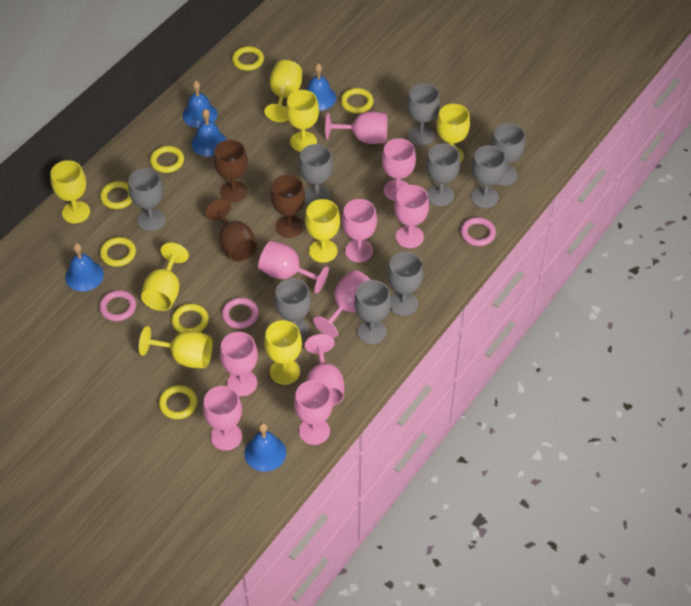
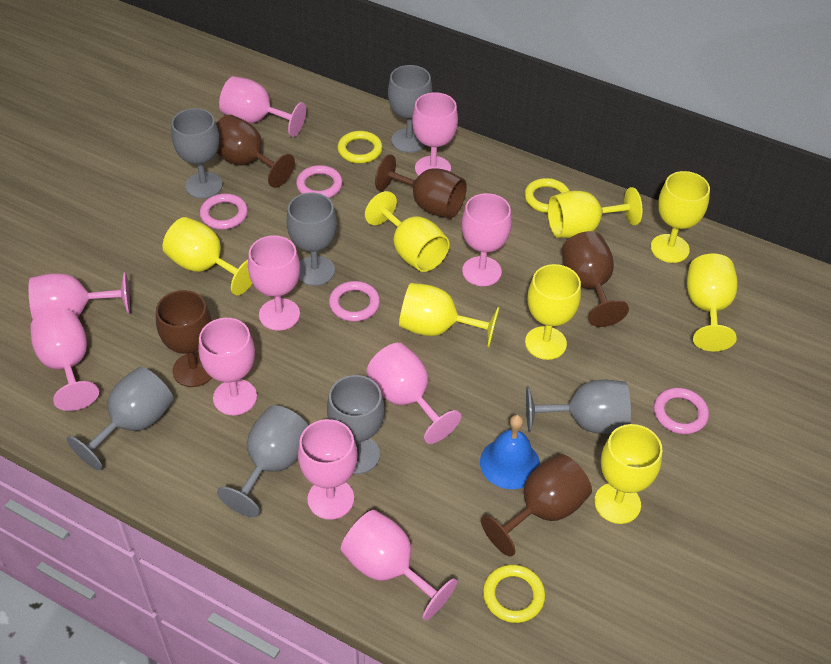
blue bell: 5 -> 1
brown goblet: 3 -> 5
grey goblet: 9 -> 7
pink ring: 3 -> 4
yellow ring: 7 -> 3

